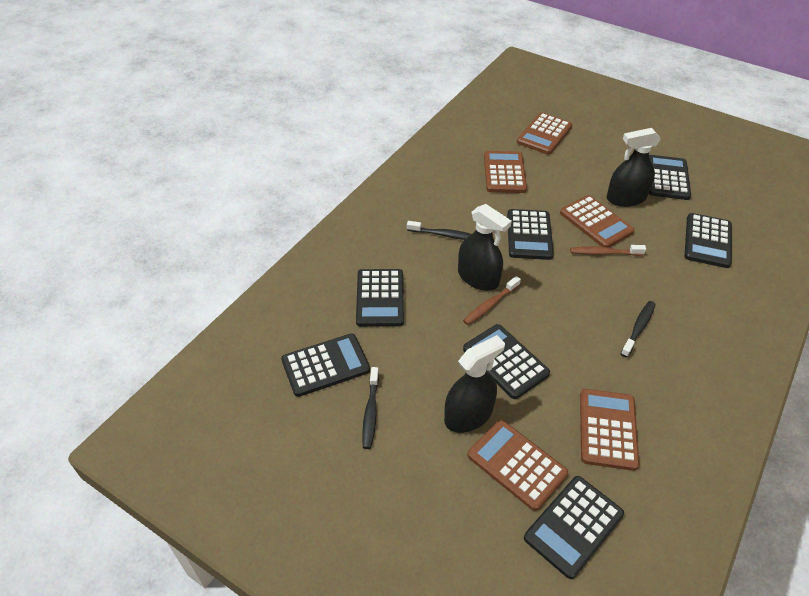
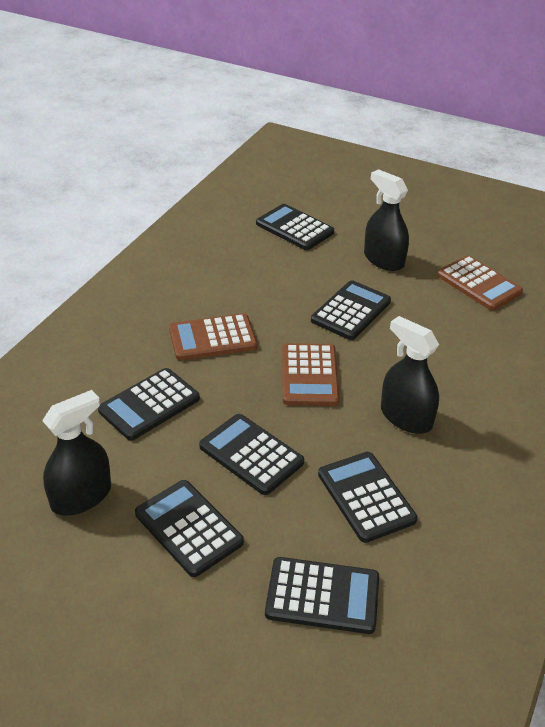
black toothbrush: 3 -> 0
brown calculator: 5 -> 3
brown toothbrush: 2 -> 0

